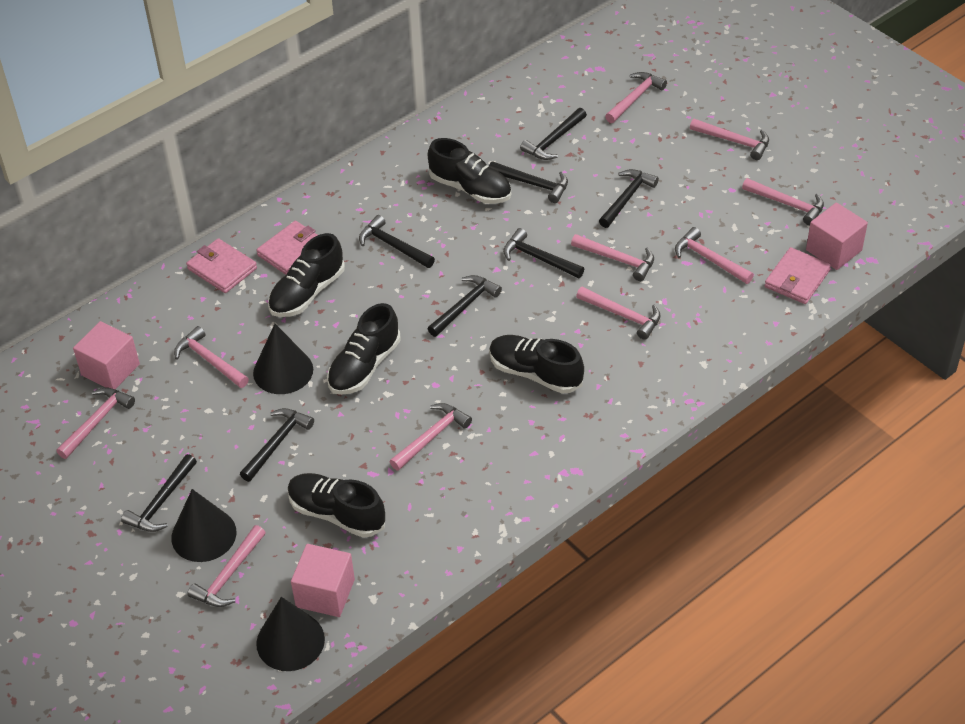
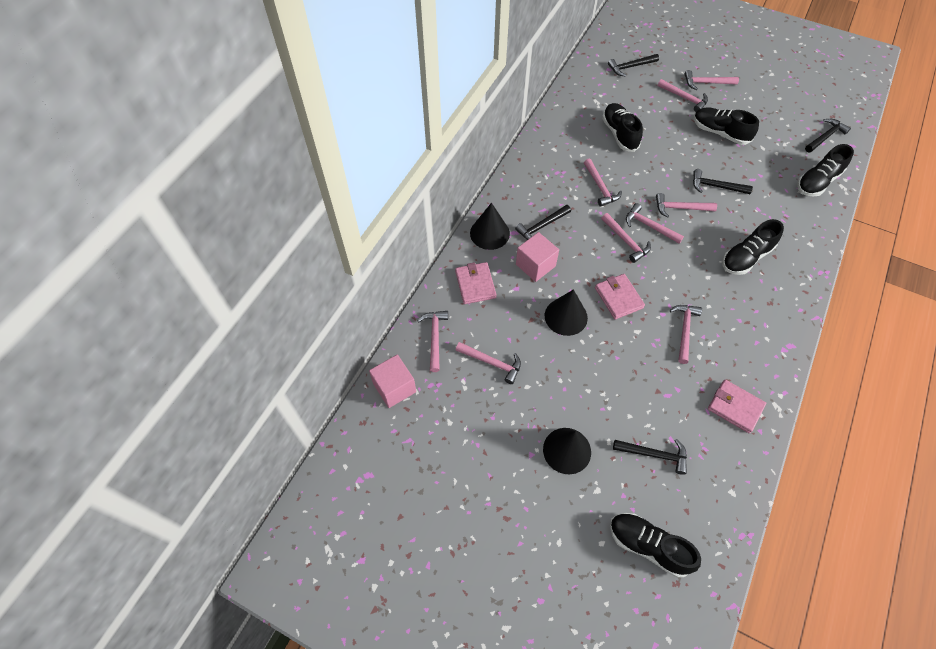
black hammer: 8 -> 5
pink cube: 3 -> 2
pink hammer: 10 -> 9

